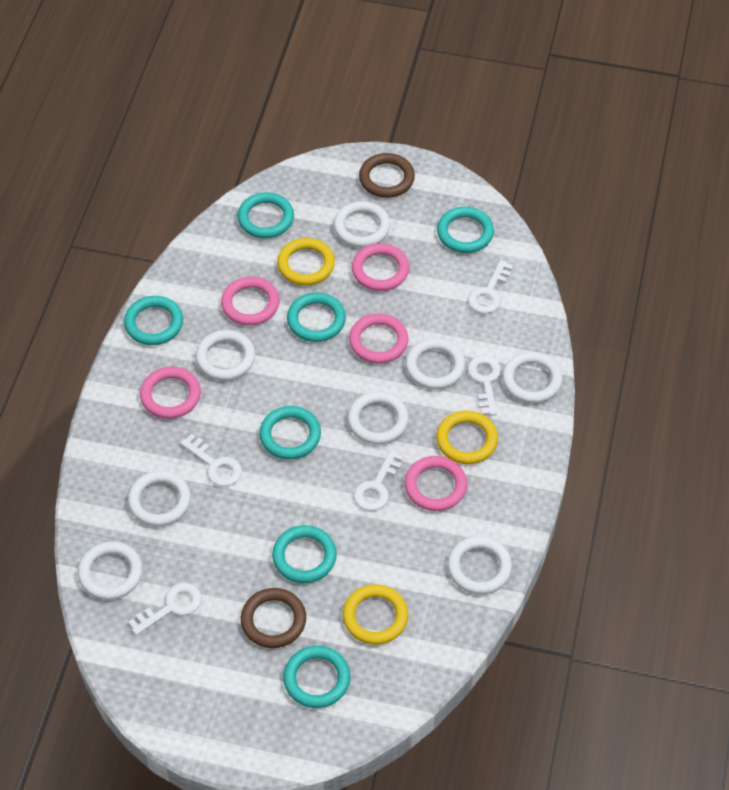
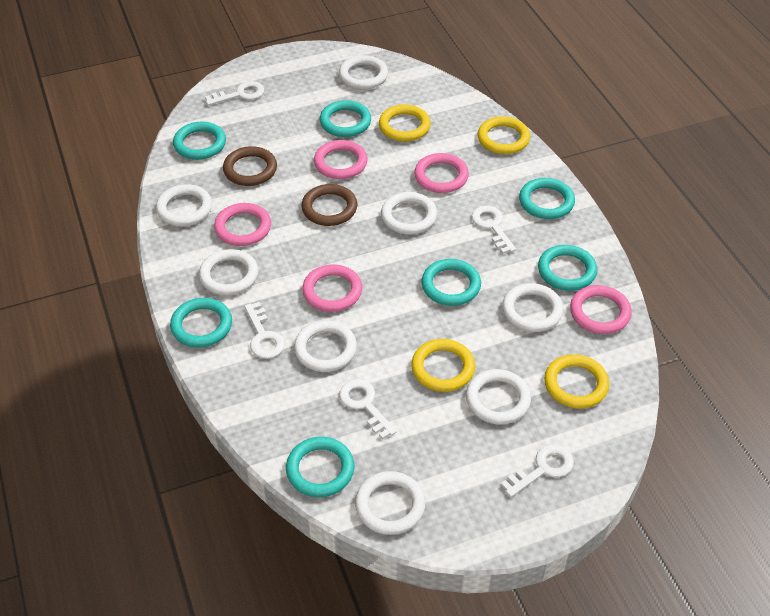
yellow ring: 3 -> 4

